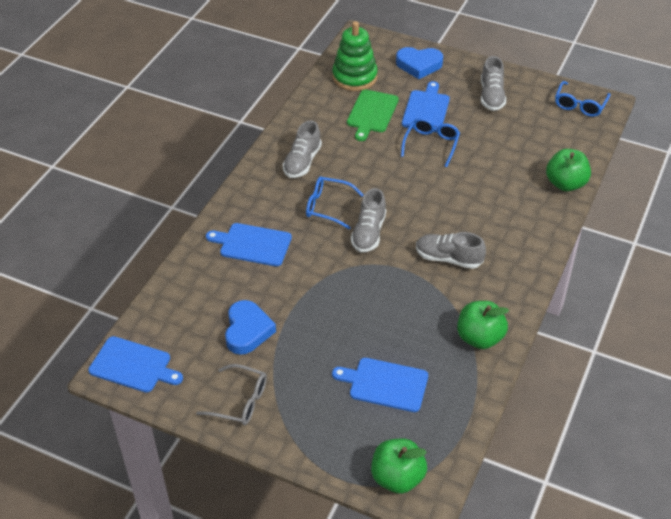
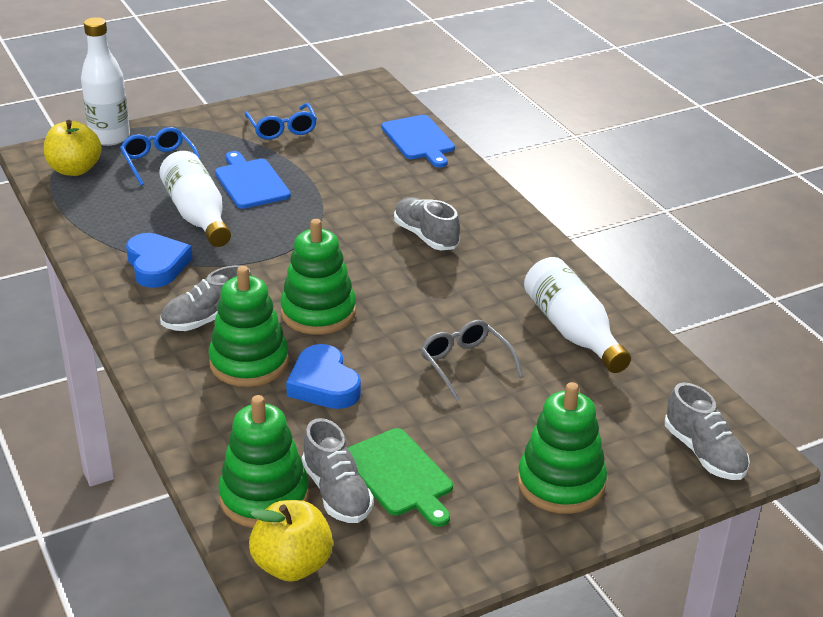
blue cutting board: 4 -> 2
blue glasses: 3 -> 2
green apple: 3 -> 0
green stacking toy: 1 -> 4
white bottle: 0 -> 3
yellow apple: 0 -> 2

